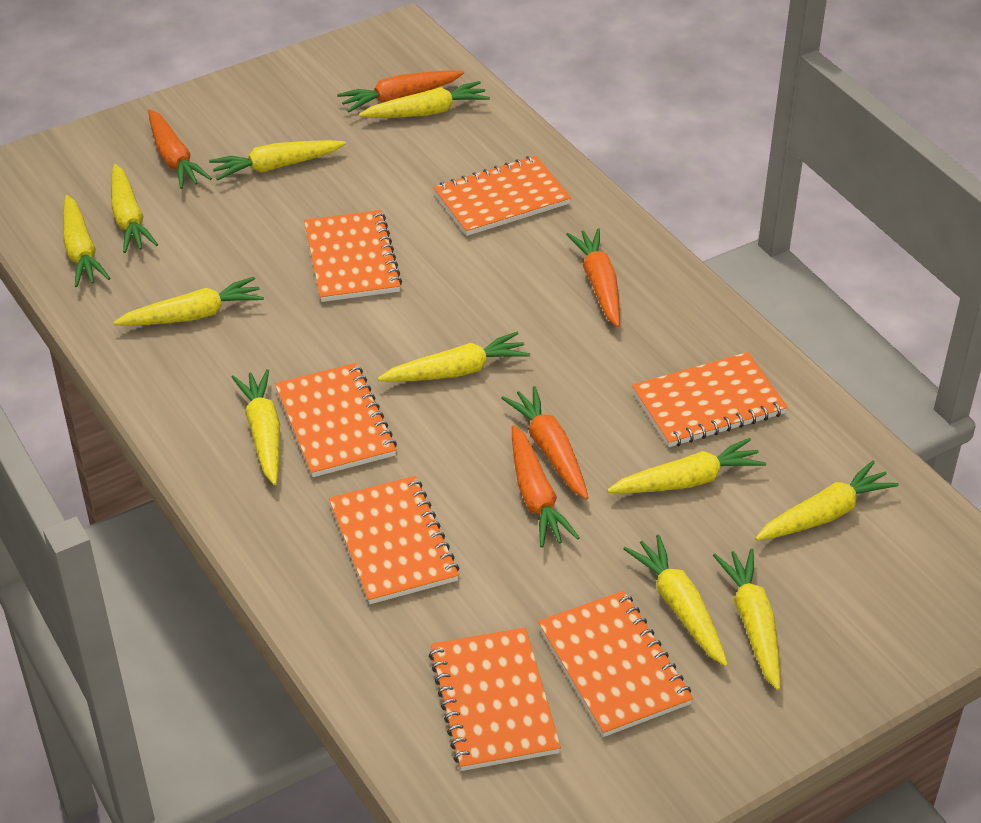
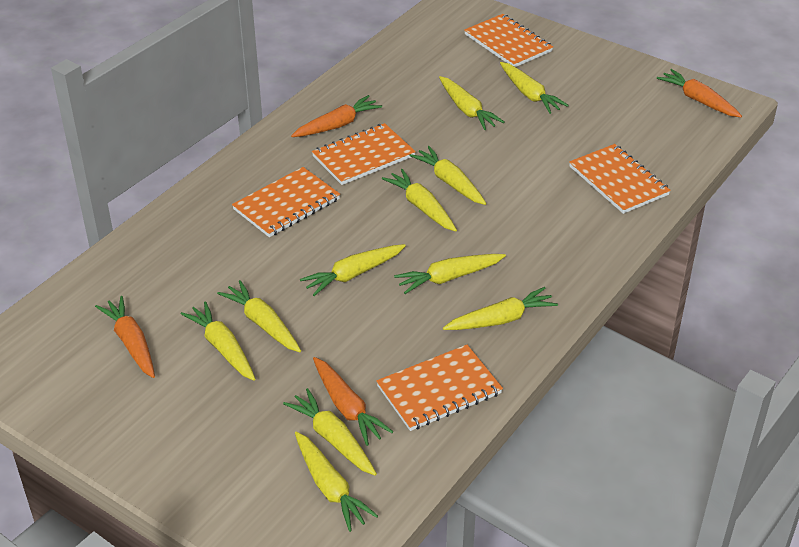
orange carrot: 5 -> 4
orange notebook: 7 -> 5

